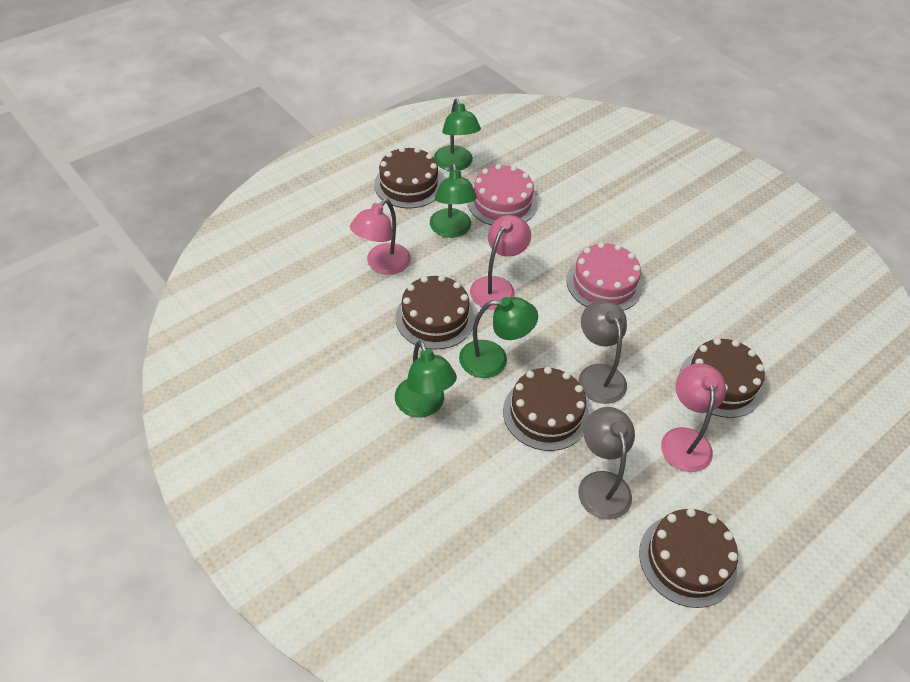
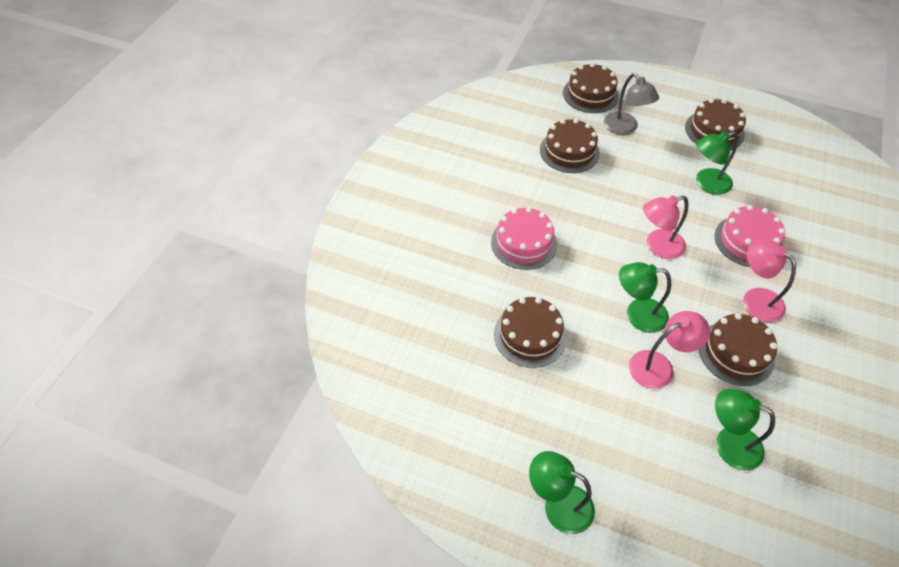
grey lamp: 2 -> 1

